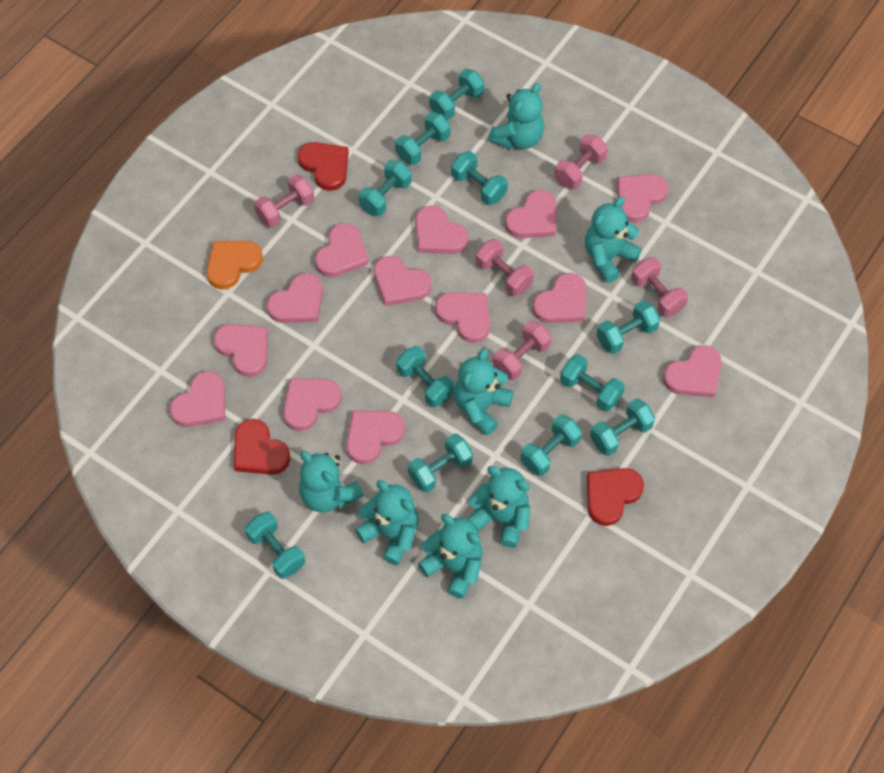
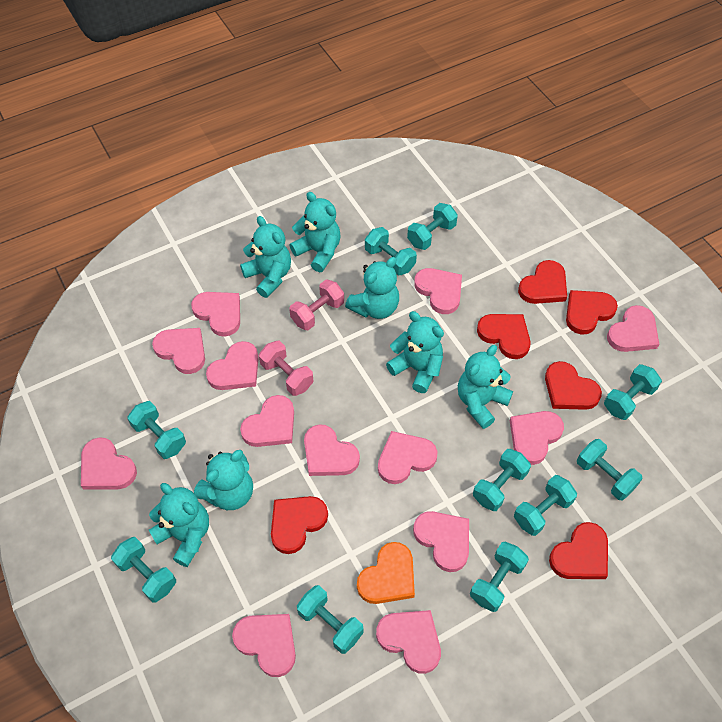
pink dumbbell: 5 -> 2
red heart: 3 -> 6
turquoise dumbbell: 11 -> 10

